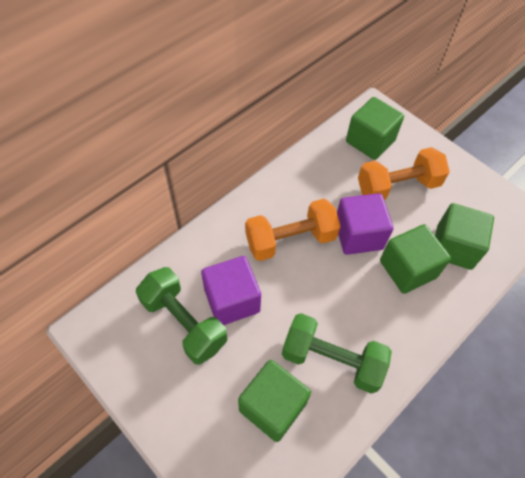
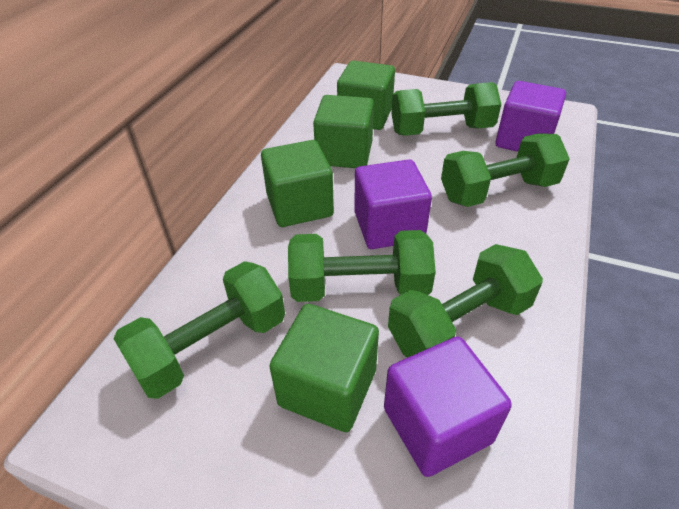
green dumbbell: 2 -> 5
orange dumbbell: 2 -> 0
purple cube: 2 -> 3

